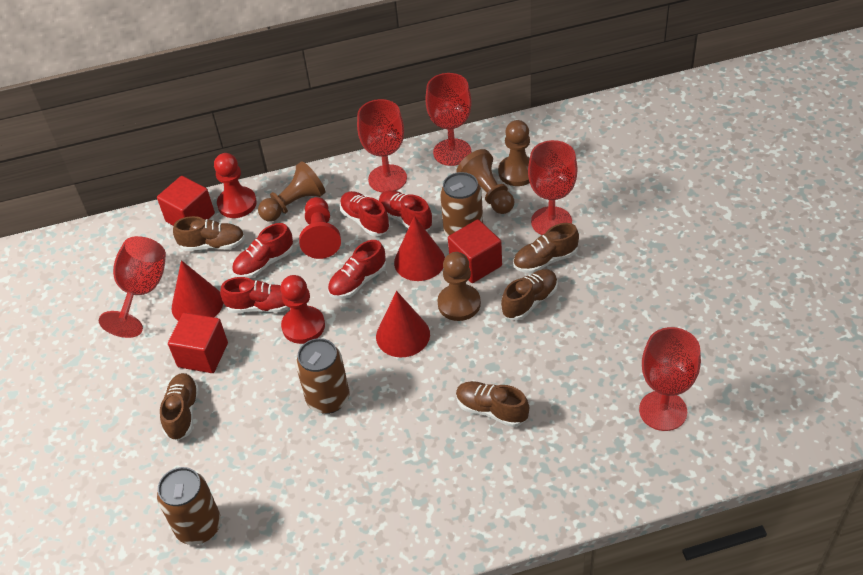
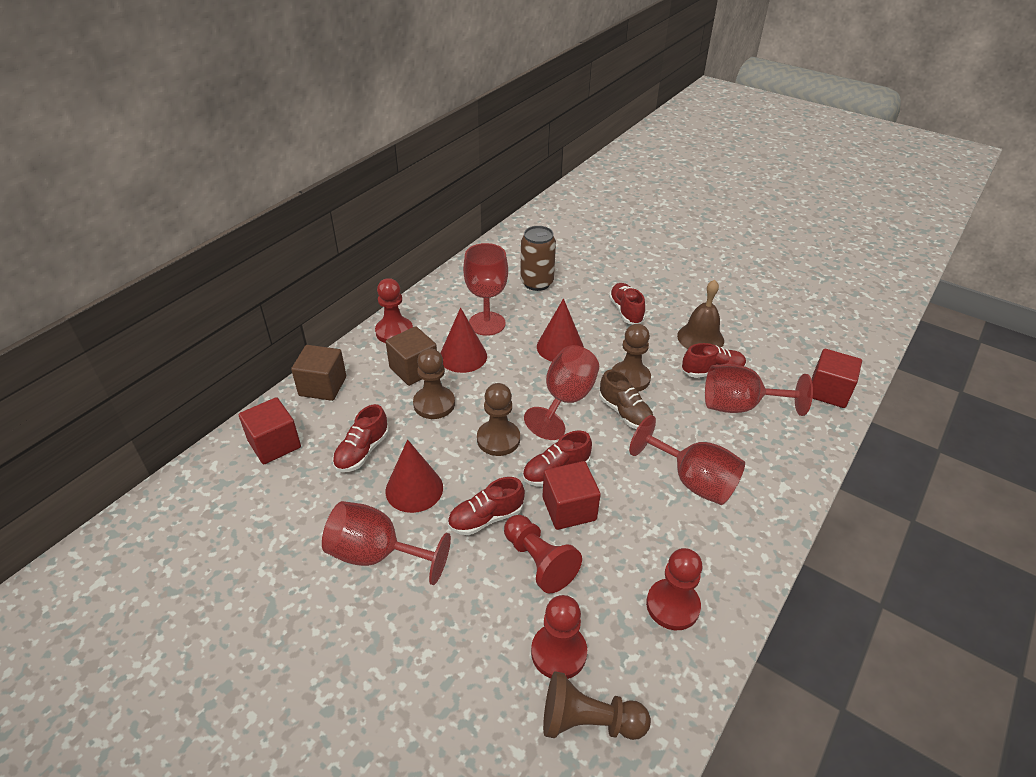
brown bell: 0 -> 1
brown can: 3 -> 1
brown cube: 0 -> 2
brown shoe: 5 -> 1
red pawn: 3 -> 4

